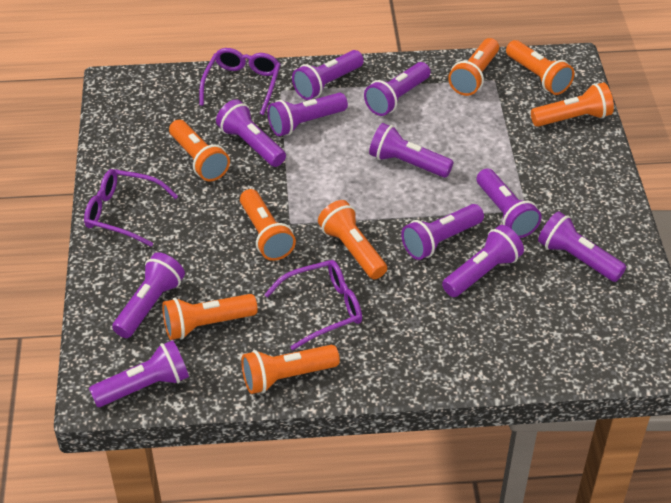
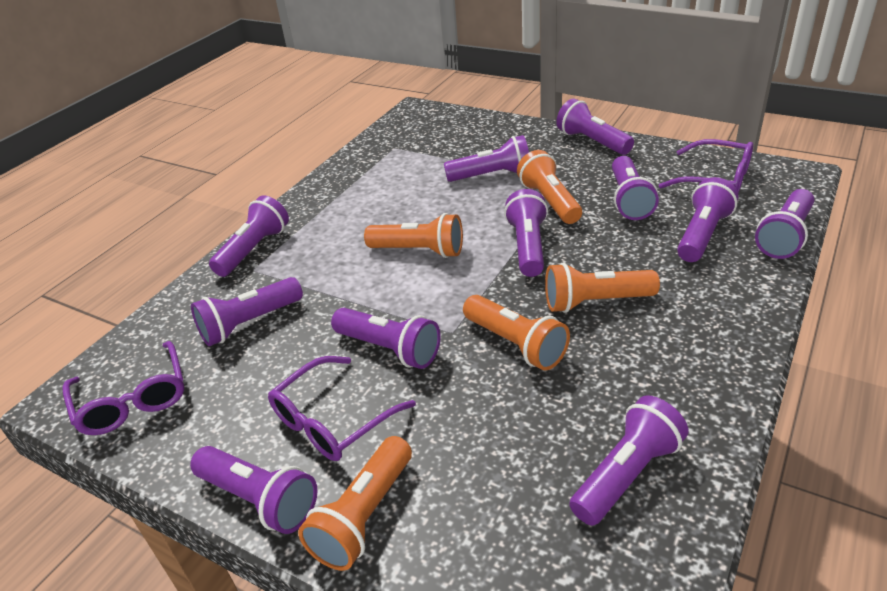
orange flashlight: 8 -> 5

